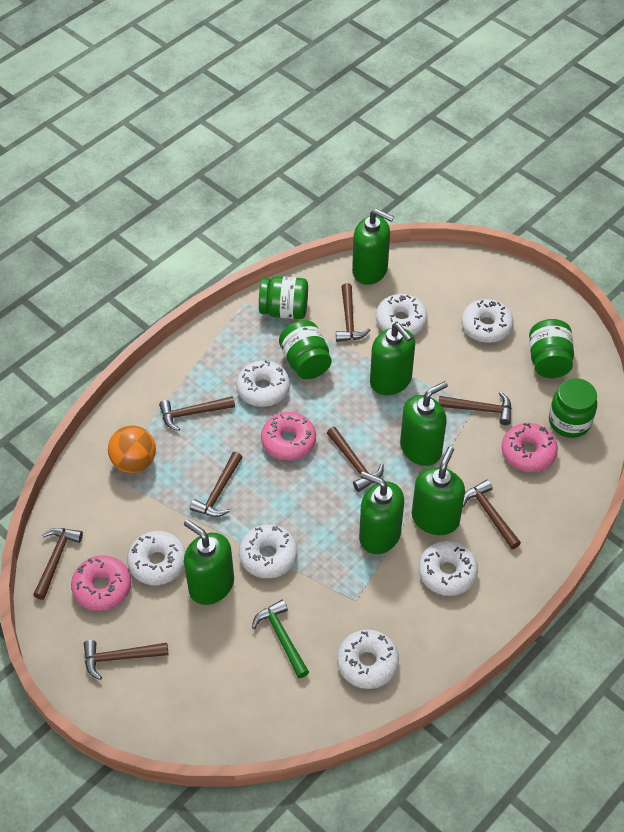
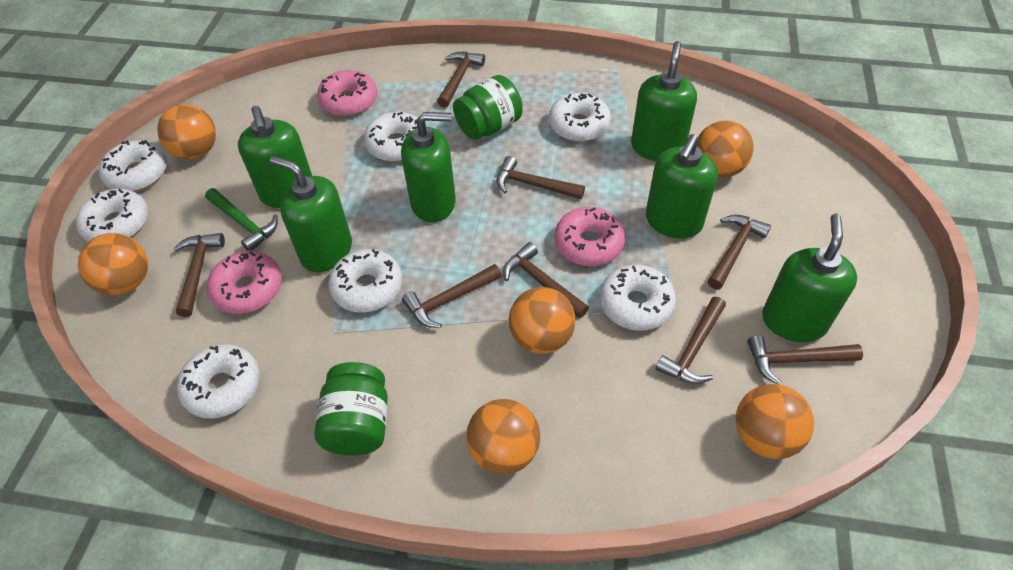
green jar: 4 -> 2
orange ball: 1 -> 6

